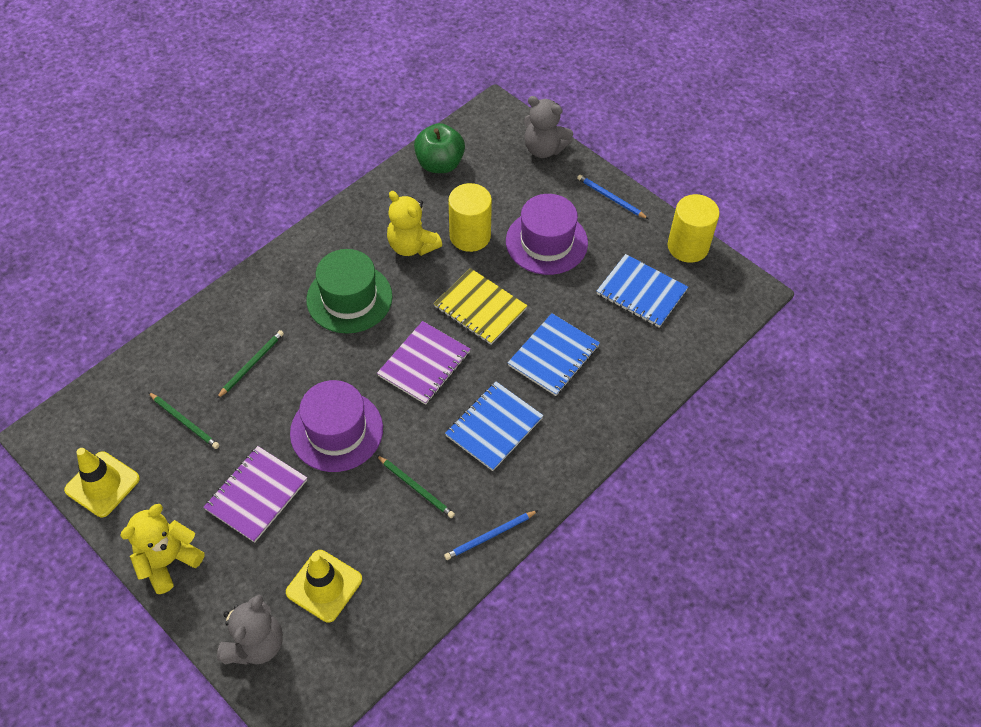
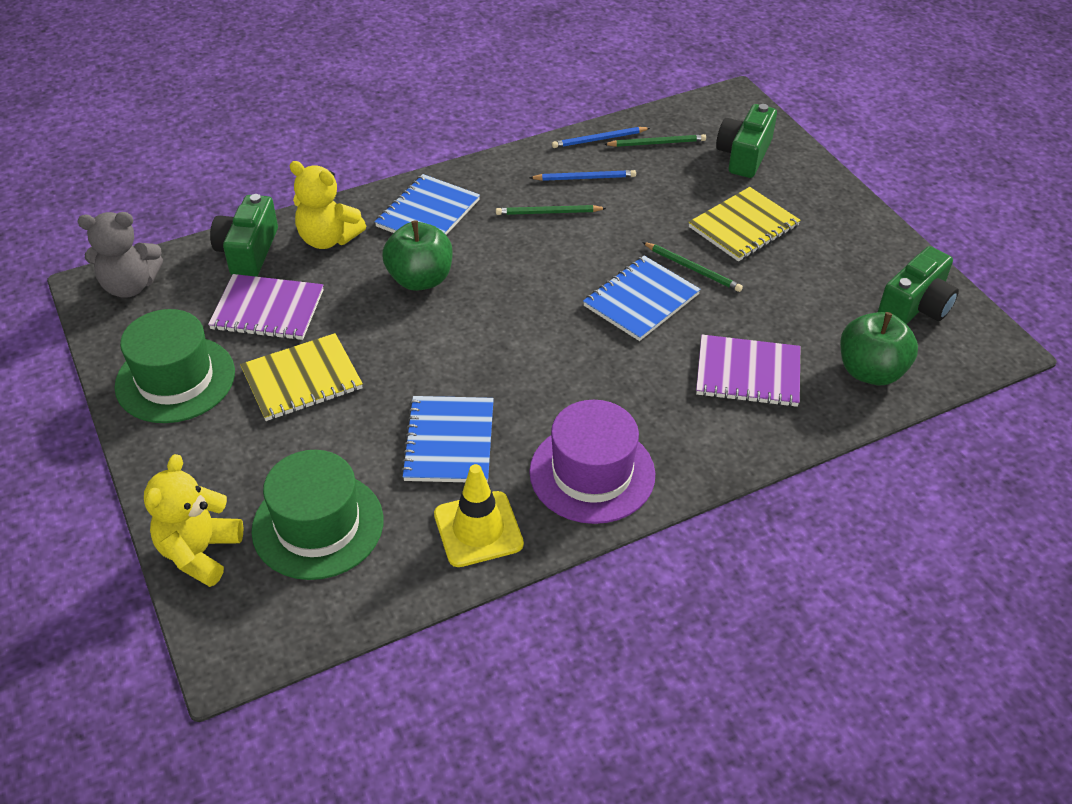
green apple: 1 -> 2
green camera: 0 -> 3
green hat: 1 -> 2
grey teddy bear: 2 -> 1
purple hat: 2 -> 1
yellow cylinder: 2 -> 0
yellow notebook: 1 -> 2
yellow traffic cone: 2 -> 1

